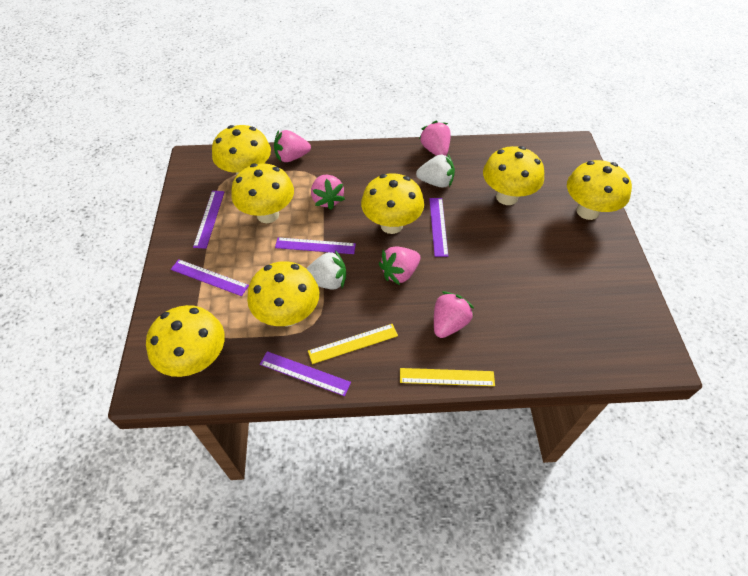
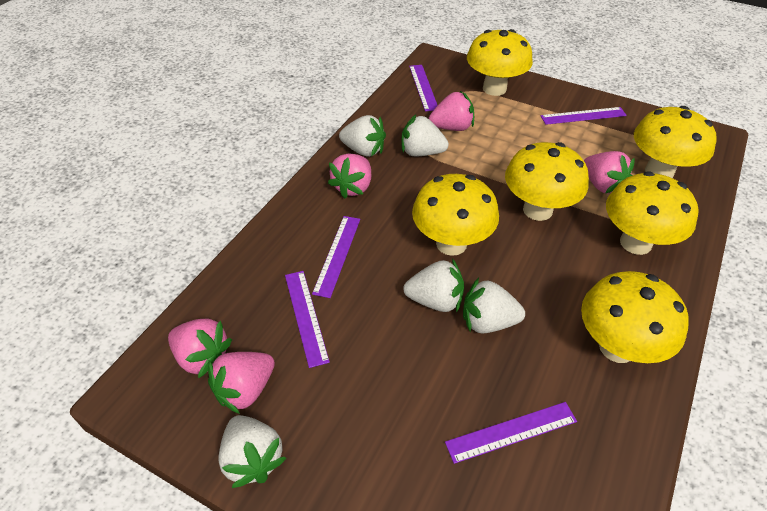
white strawberry: 2 -> 5
yellow mushroom: 7 -> 6
yellow ruler: 2 -> 0

